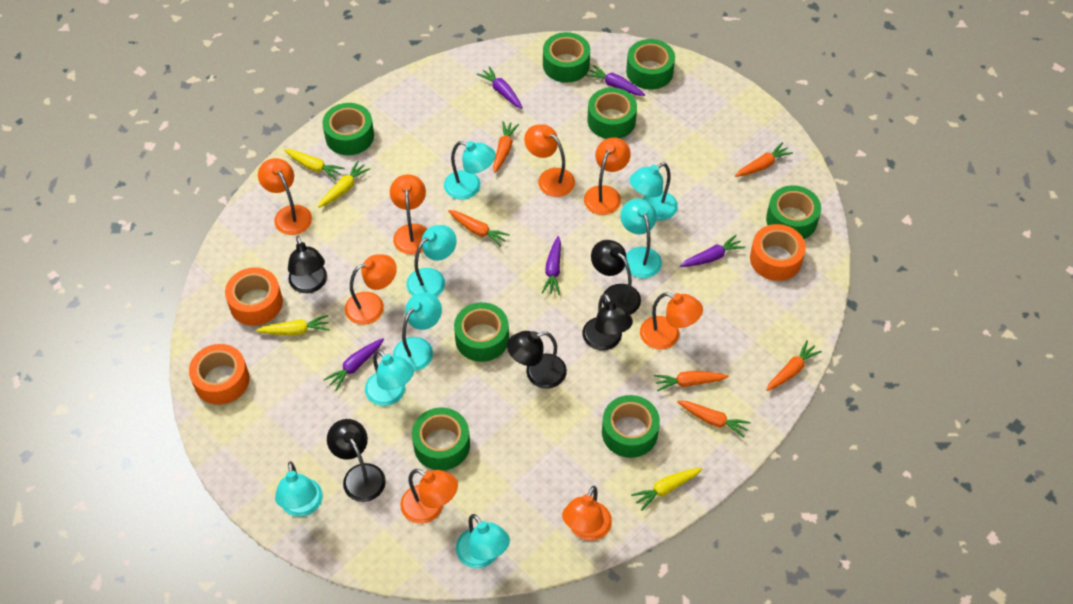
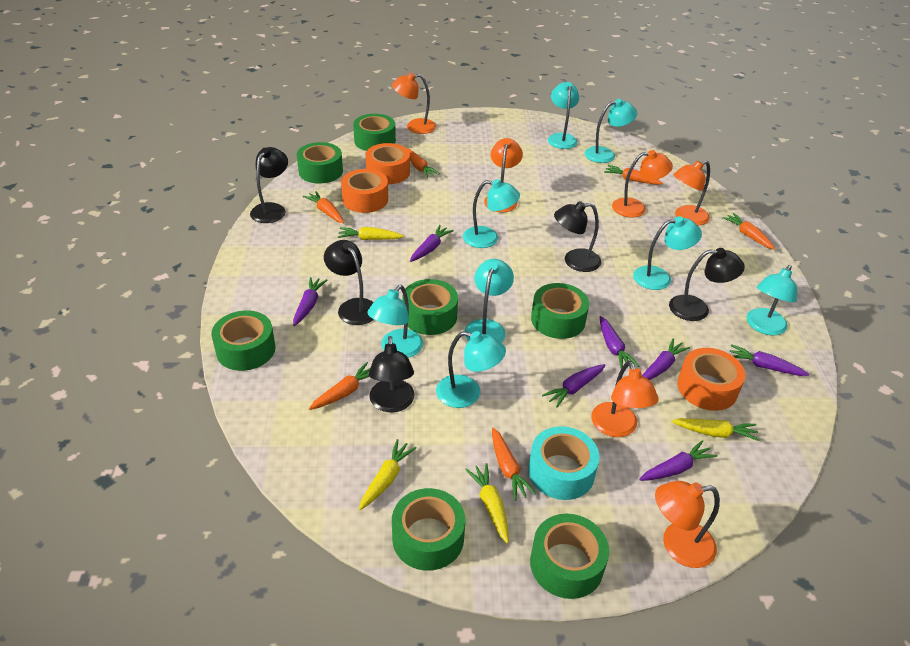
green tape: 8 -> 7
orange lamp: 8 -> 6
purple carrot: 5 -> 7
turquoise tape: 0 -> 1

